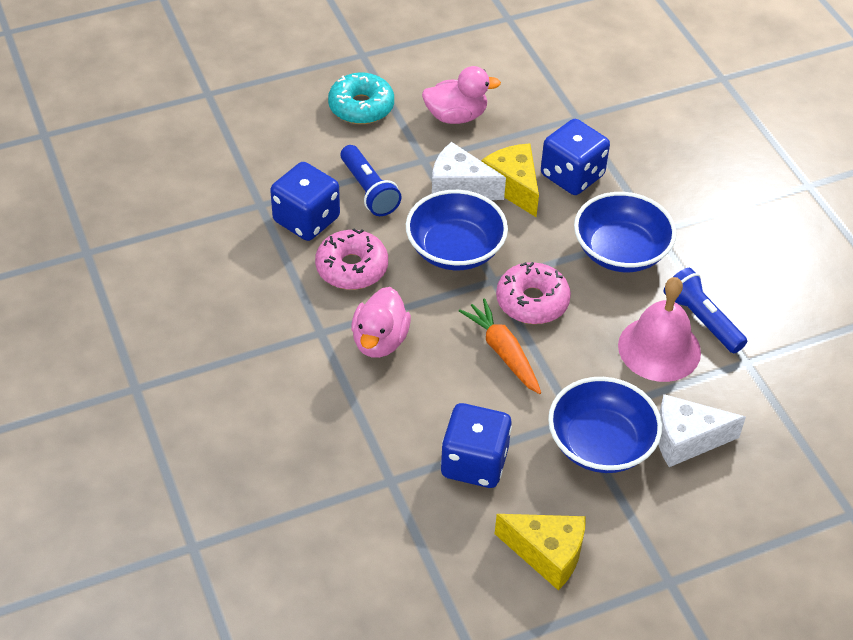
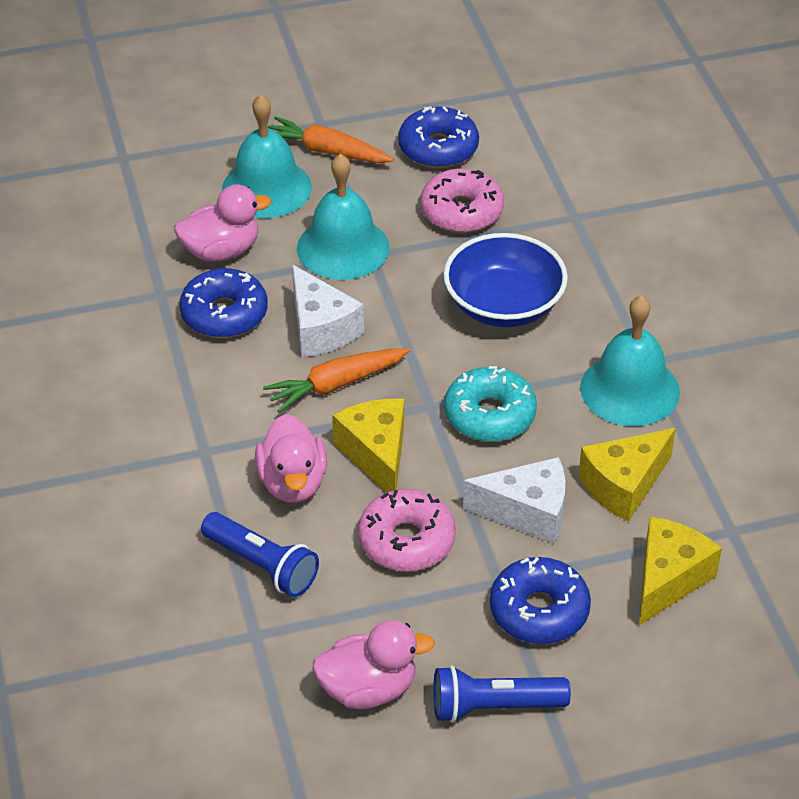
blue bowl: 3 -> 1
blue dice: 3 -> 0
blue donut: 0 -> 3
orange carrot: 1 -> 2
pink bell: 1 -> 0
pink duck: 2 -> 3
turquoise bell: 0 -> 3
yellow cheese: 2 -> 3

